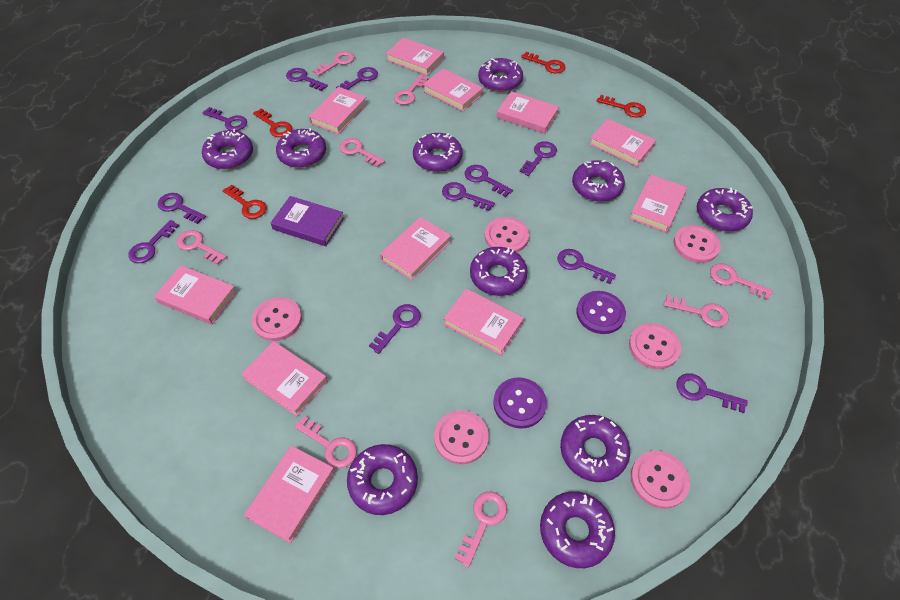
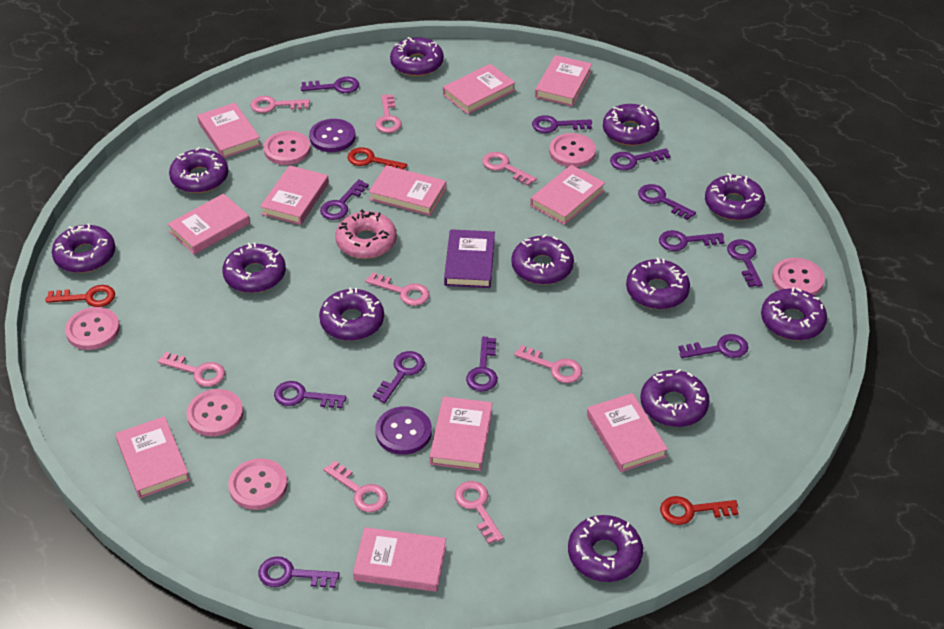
pink donut: 0 -> 1
purple donut: 10 -> 12
purple key: 11 -> 12
red key: 4 -> 3

